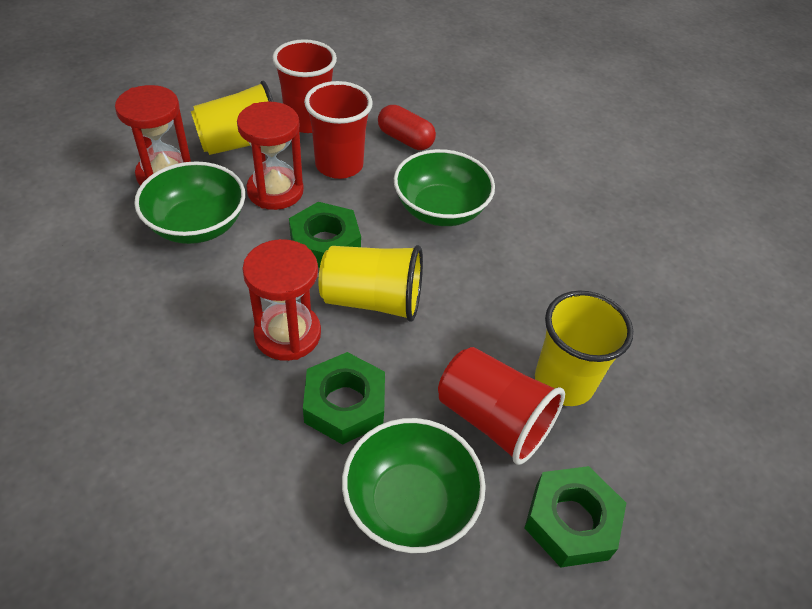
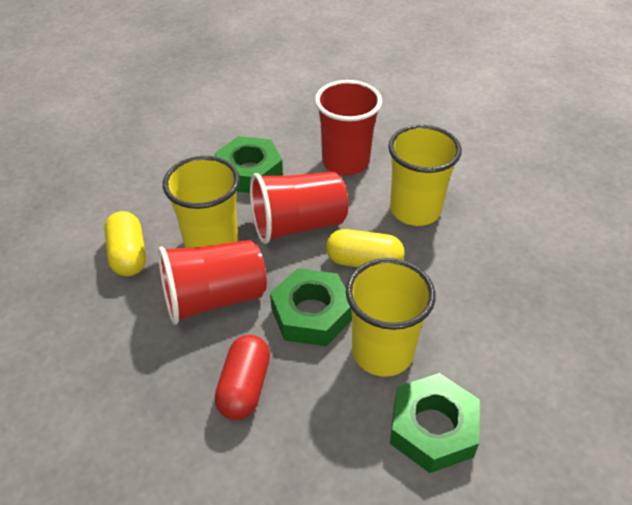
green bowl: 3 -> 0
red hourglass: 3 -> 0
yellow capsule: 0 -> 2

